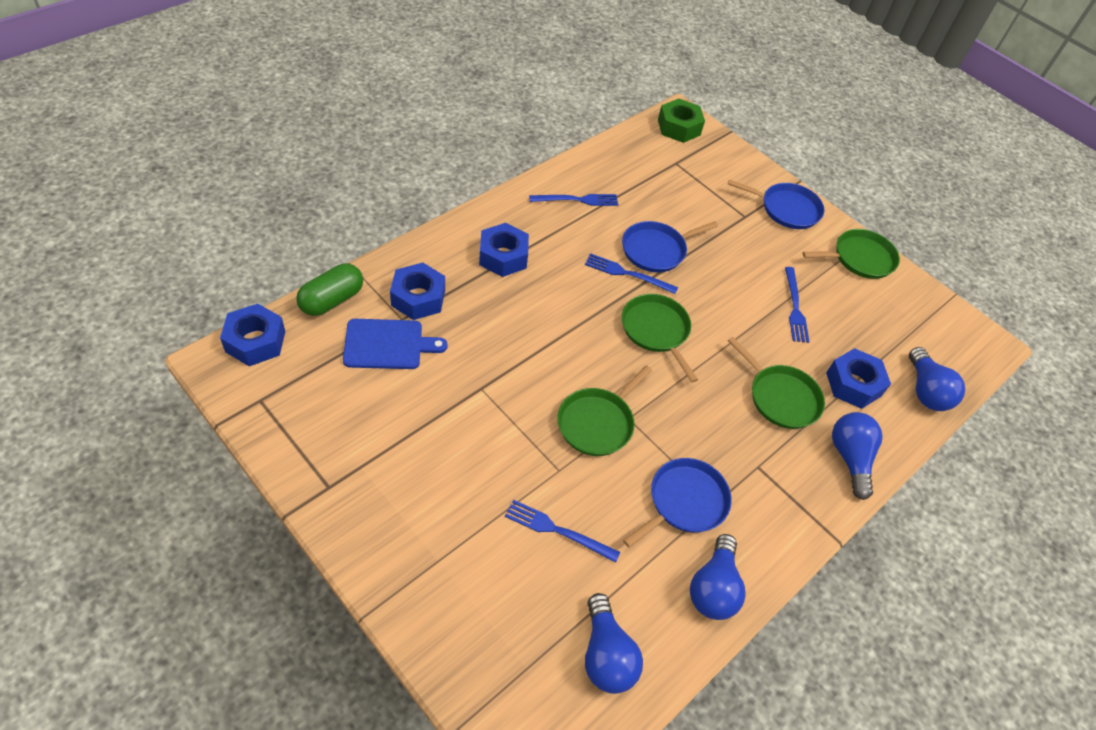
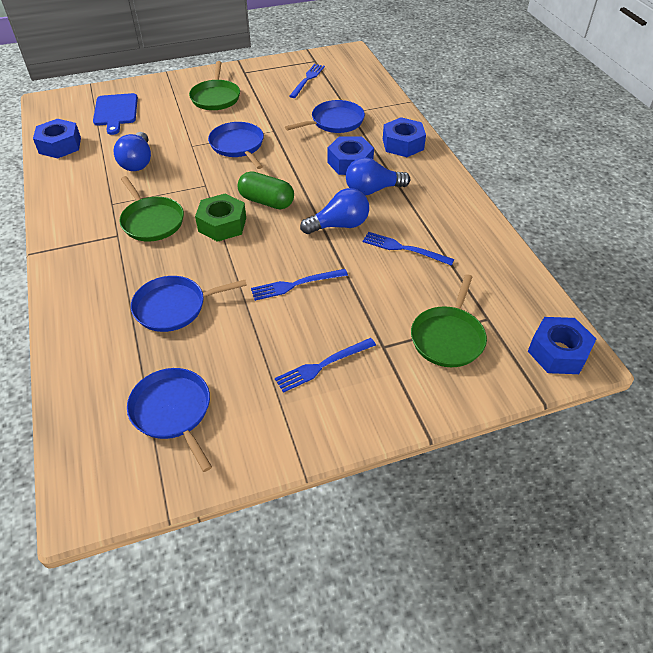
blue light bulb: 4 -> 3
blue pan: 3 -> 4
green pan: 4 -> 3

